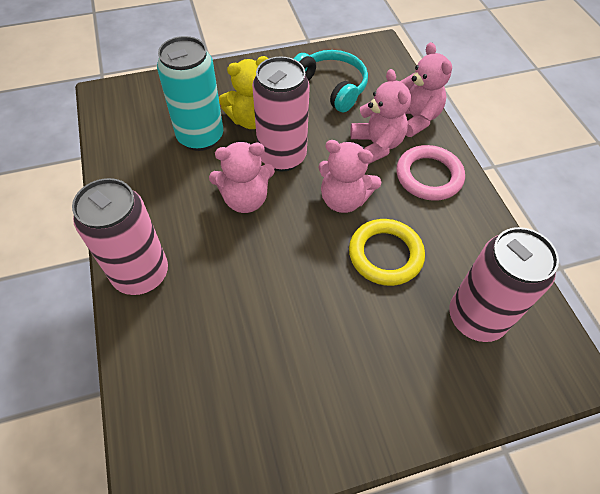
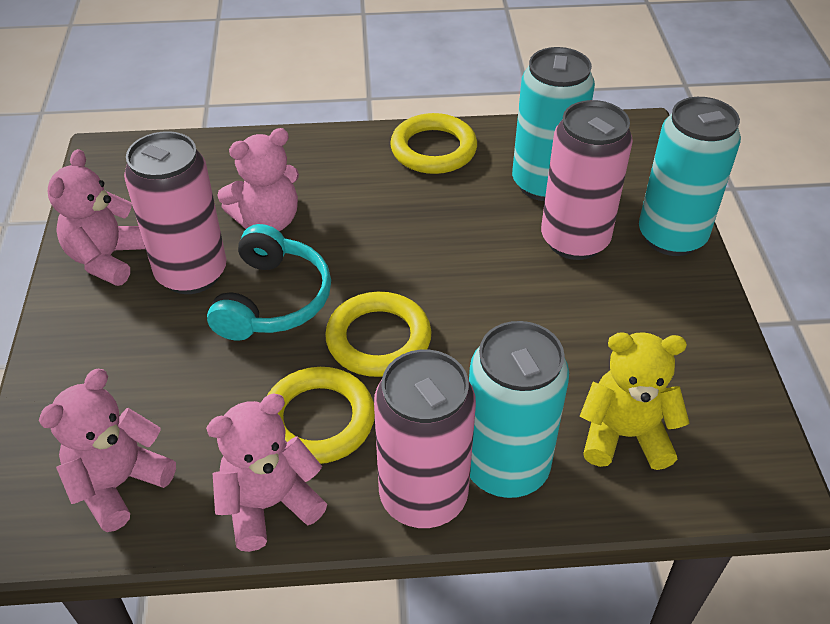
pink ring: 1 -> 0
turquoise can: 1 -> 3
yellow ring: 1 -> 3

